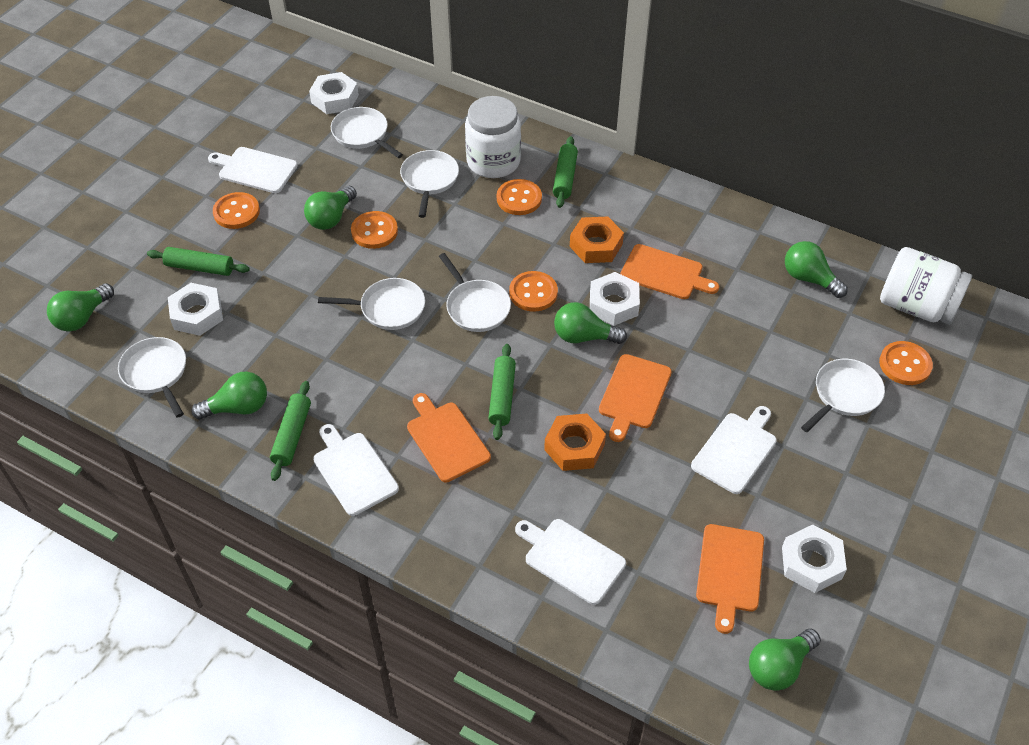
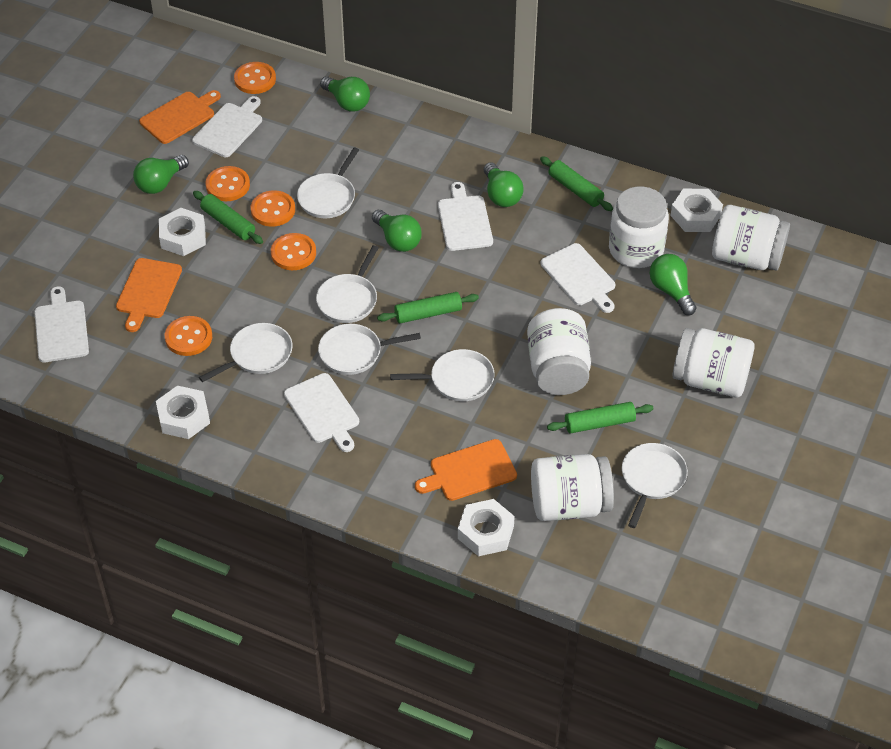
green light bulb: 6 -> 5
orange cutting board: 4 -> 3
orange nut: 2 -> 0
white cutting board: 4 -> 5
white jar: 2 -> 5

